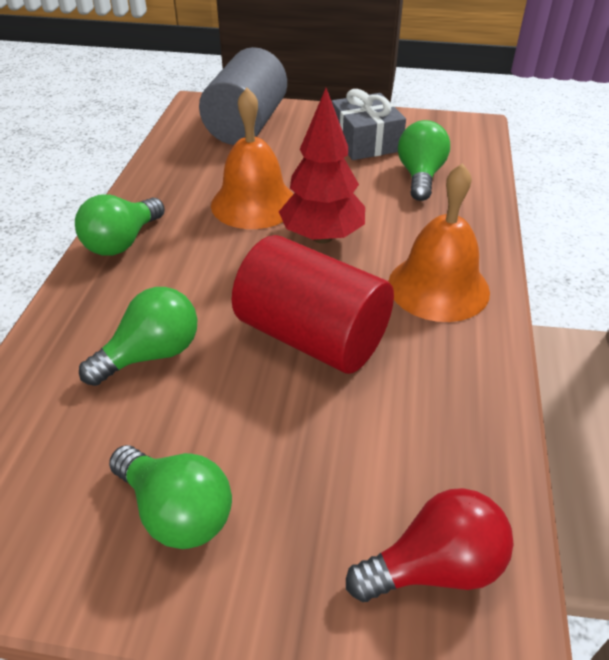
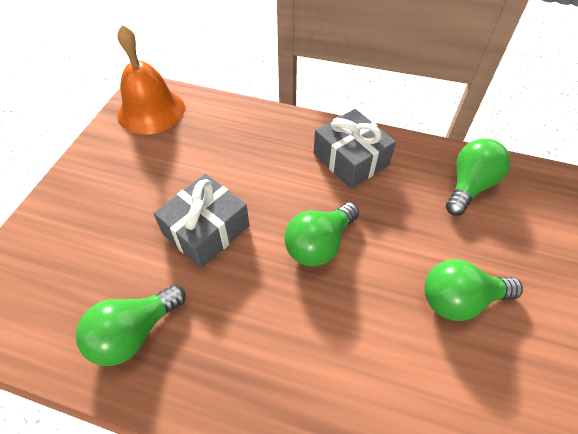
grey cylinder: 1 -> 0
grey gift: 1 -> 2
orange bell: 2 -> 1
red cylinder: 1 -> 0
red light bulb: 1 -> 0
red tree: 1 -> 0

